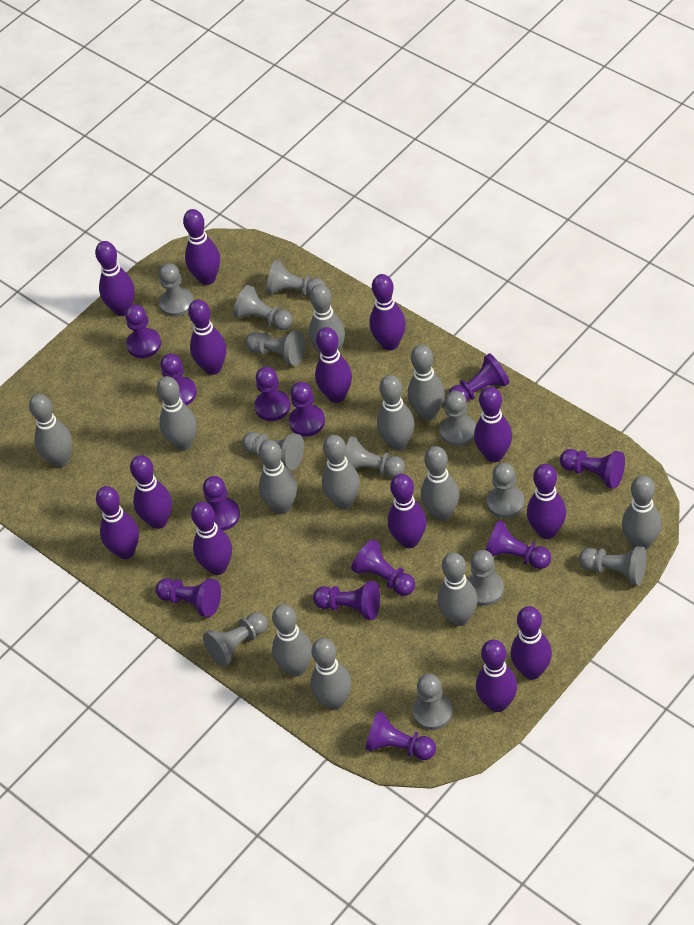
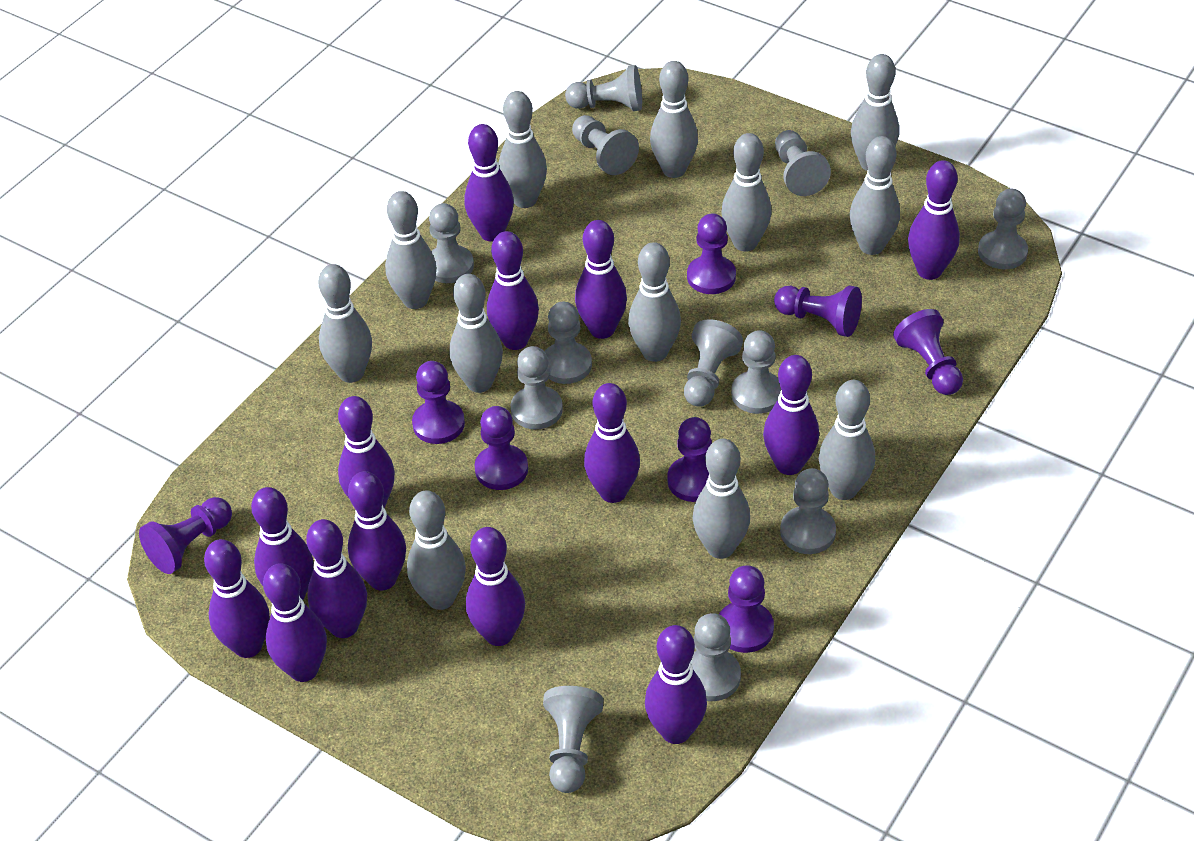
purple bowling pin: 13 -> 14
purple pawn: 12 -> 8

